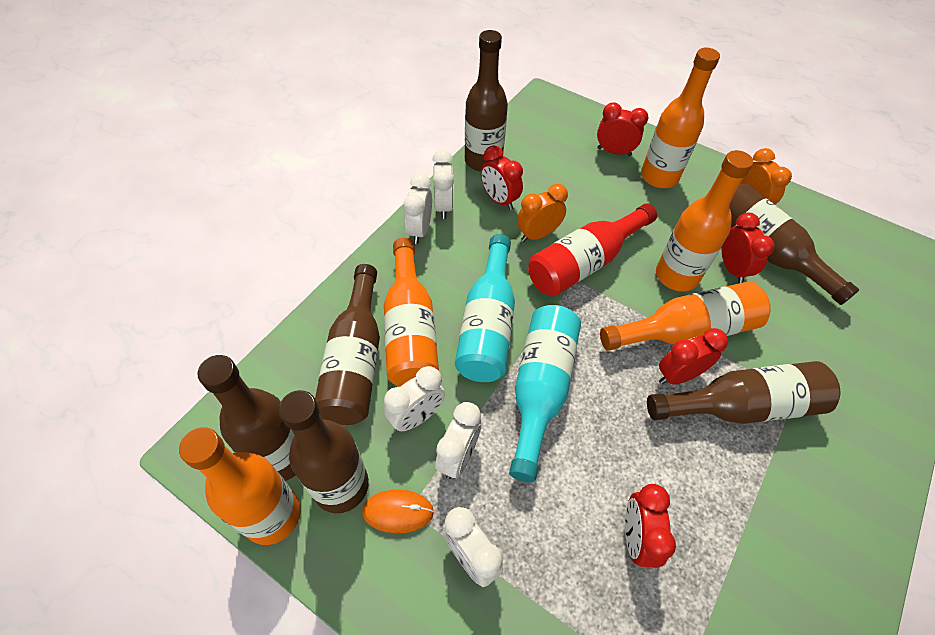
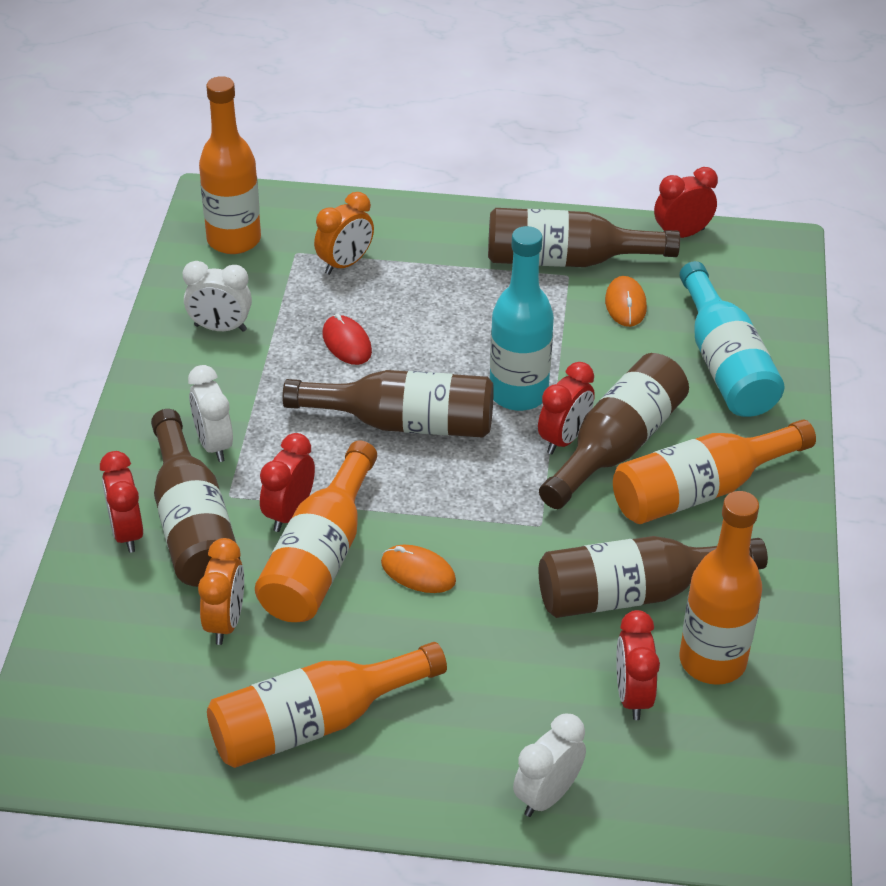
brown bottle: 6 -> 5
orange mouse: 1 -> 2
red bottle: 1 -> 0
red mouse: 0 -> 1
white clock: 5 -> 3

